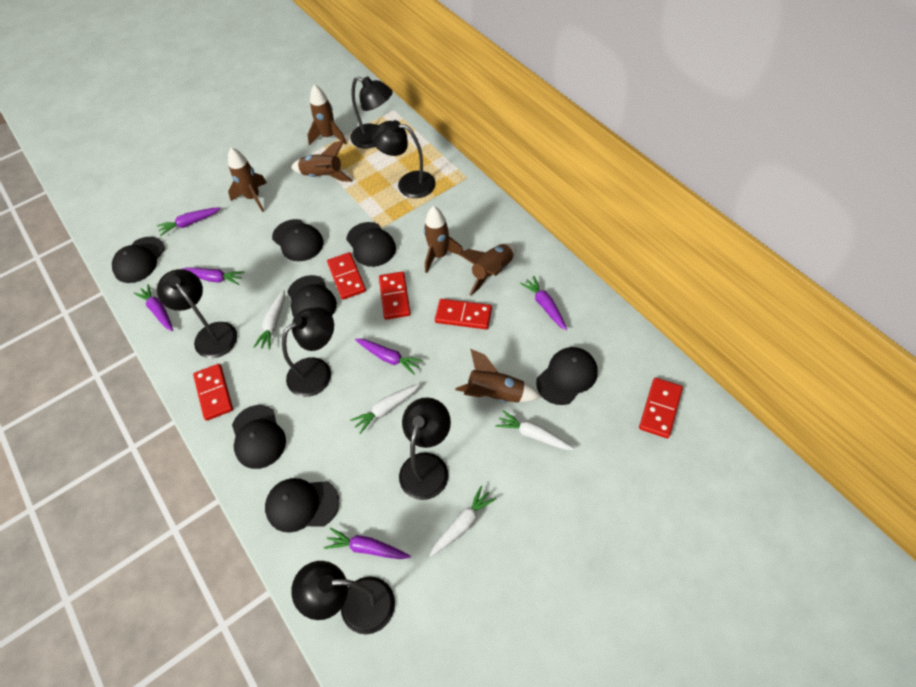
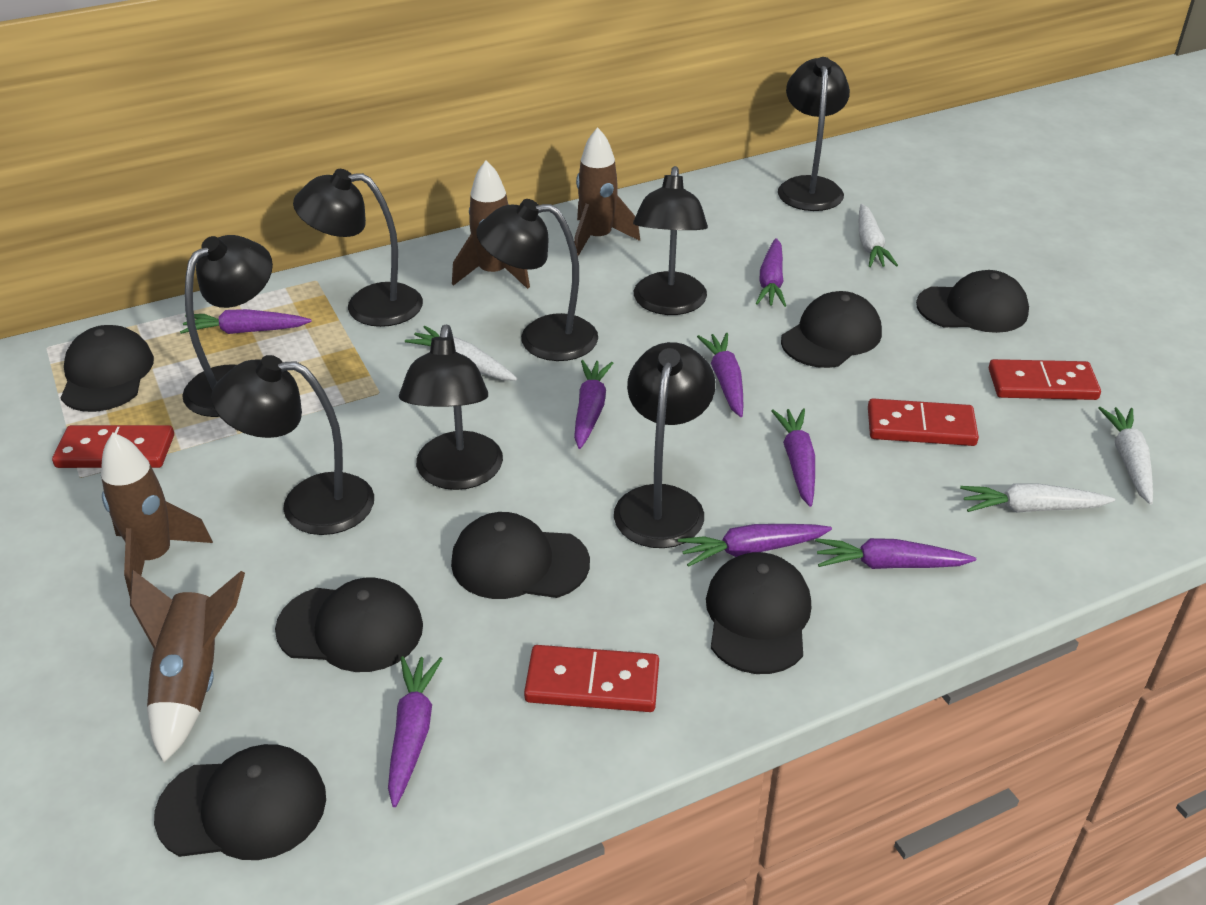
black lamp: 6 -> 8
brown rocket: 6 -> 4
purple carrot: 6 -> 8
red domino: 5 -> 4

